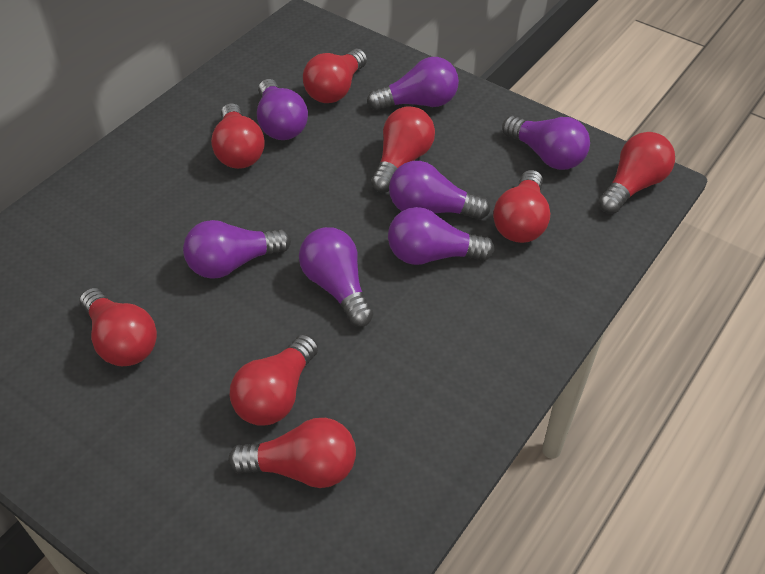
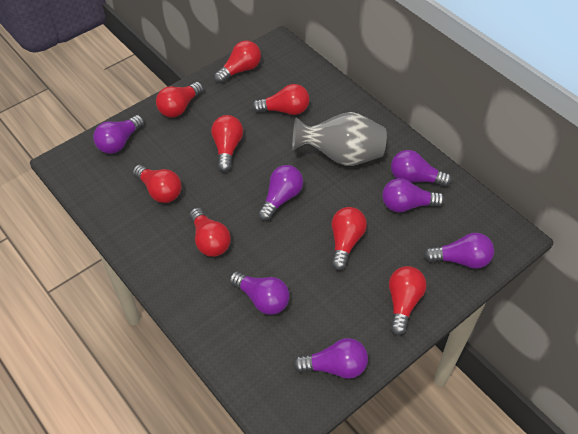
grey vase: 0 -> 1

